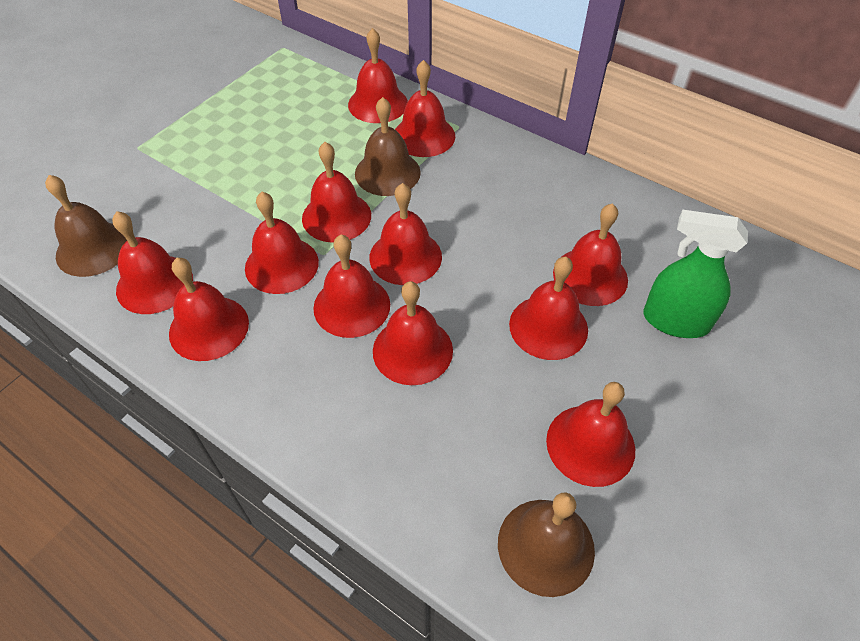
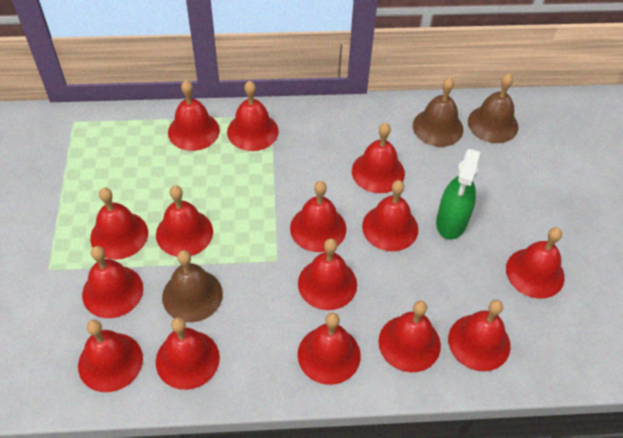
red bell: 12 -> 15

